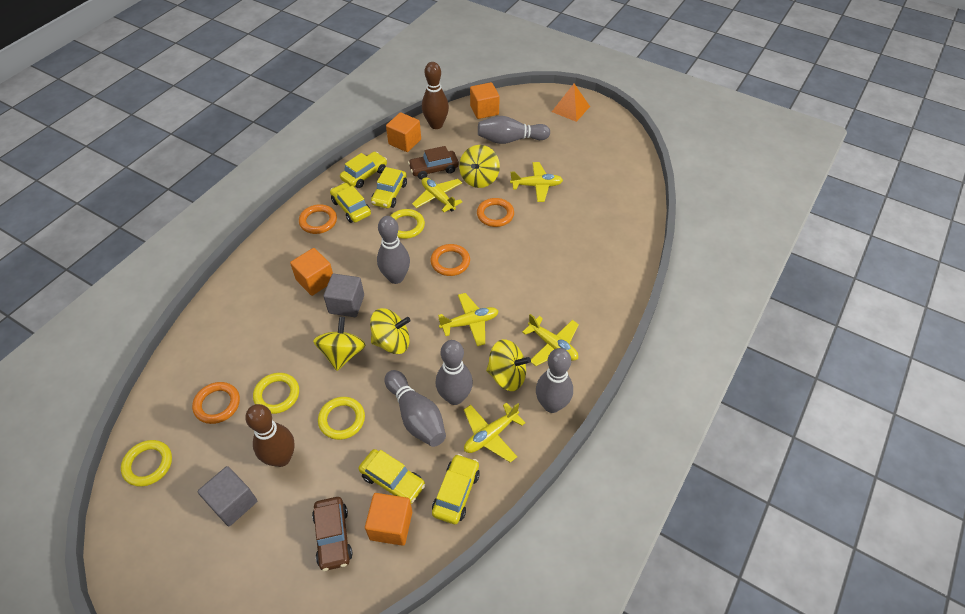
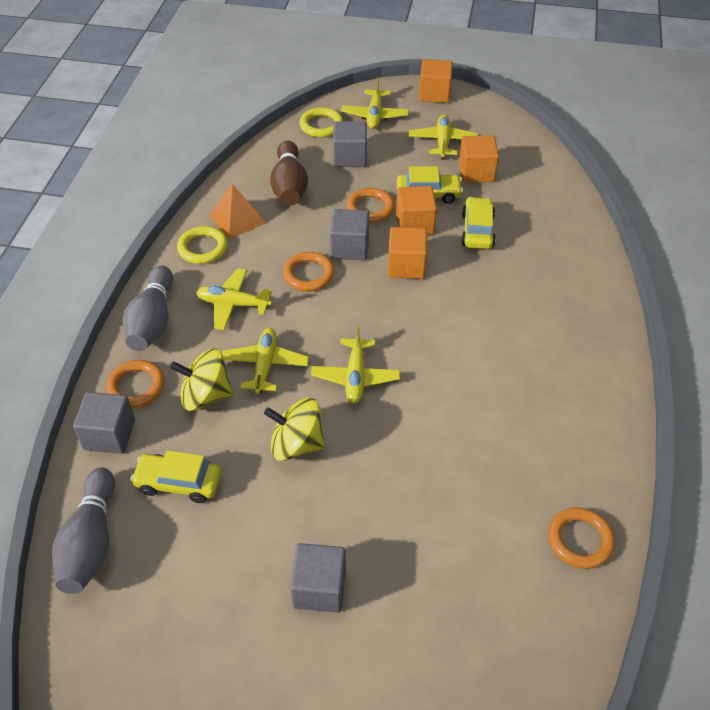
brown bowling pin: 2 -> 1
brown car: 2 -> 0
grey bowling pin: 5 -> 2
grey cube: 2 -> 4
yellow car: 5 -> 3
yellow ring: 4 -> 2
yellow spinning top: 4 -> 2

